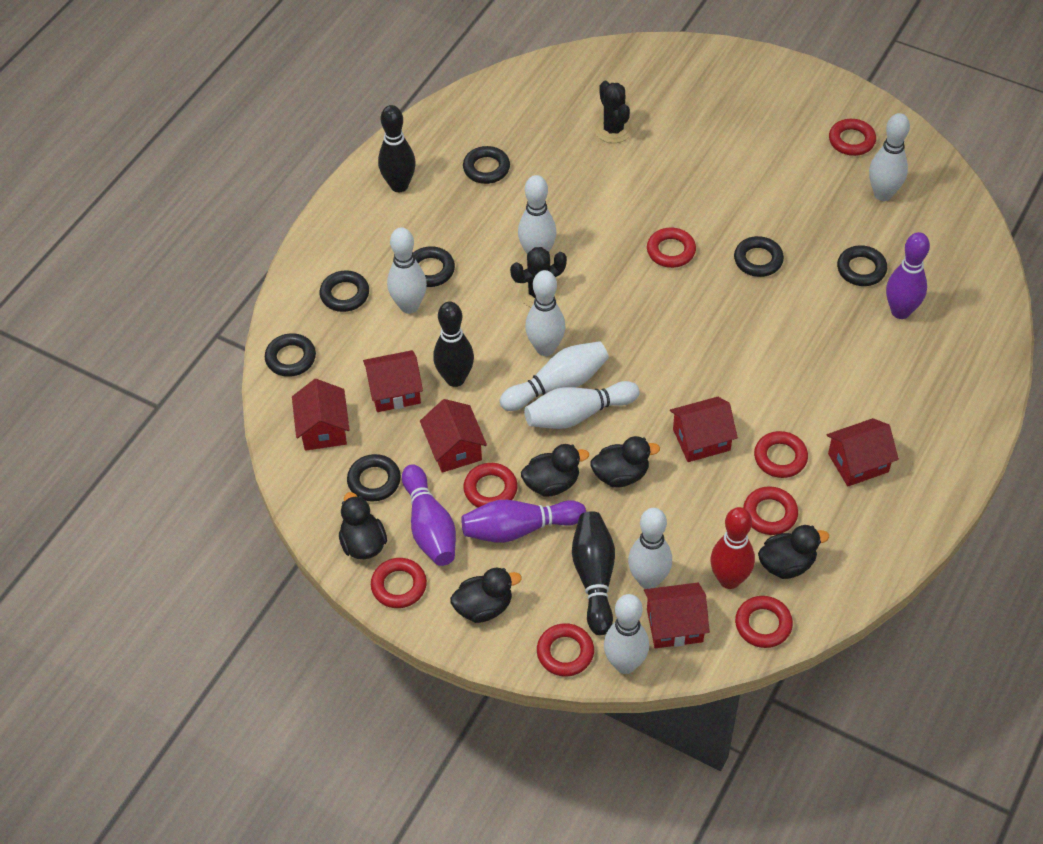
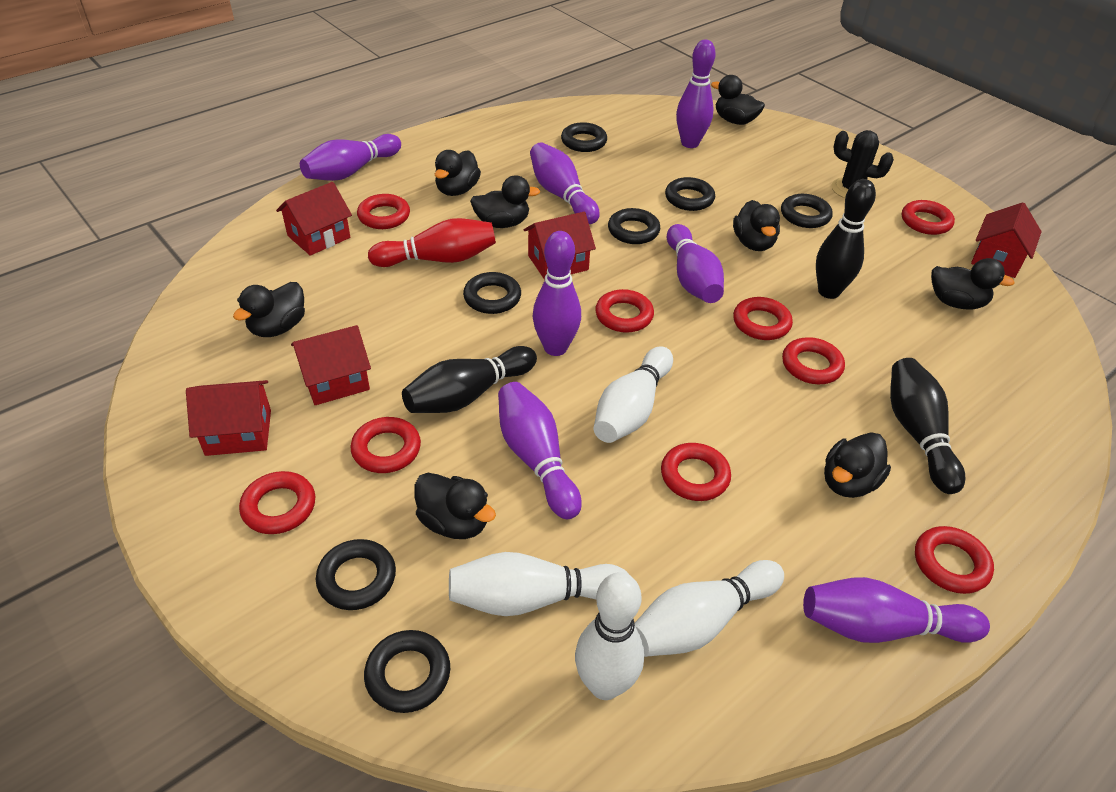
black cactus: 2 -> 1
black duck: 5 -> 8
purple bowling pin: 3 -> 7
red house: 6 -> 5
red ring: 8 -> 9
white bowling pin: 8 -> 4

